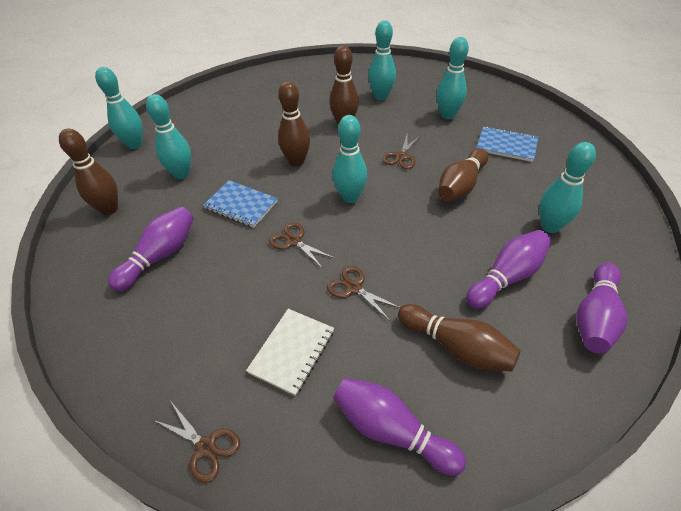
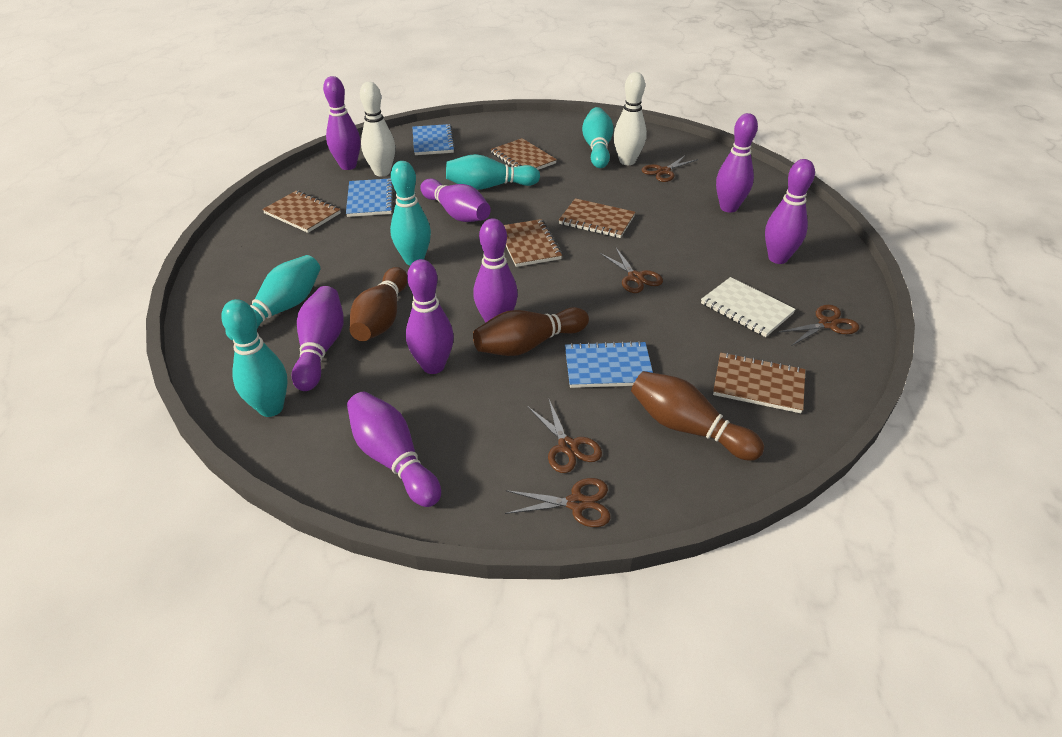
blue notebook: 2 -> 3
brown bowling pin: 5 -> 3
brown notebook: 0 -> 5
brown scissors: 4 -> 5
purple bowling pin: 4 -> 8
turquoise bowling pin: 6 -> 5
white bowling pin: 0 -> 2

